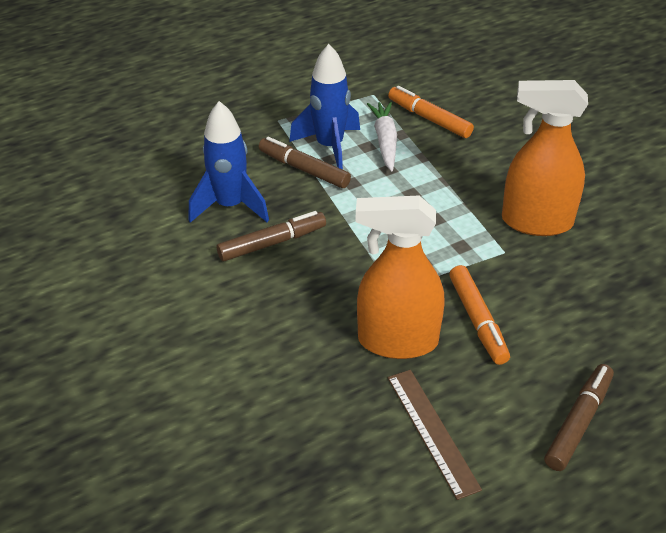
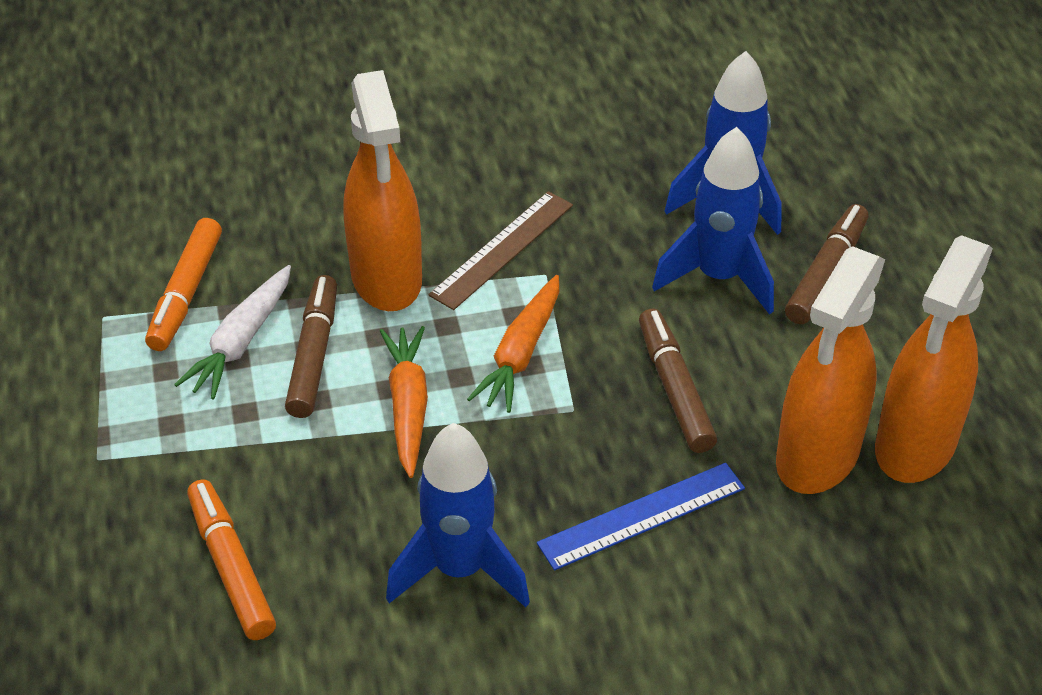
blue rocket: 2 -> 3
blue ruler: 0 -> 1
orange carrot: 0 -> 2
orange spray bottle: 2 -> 3

